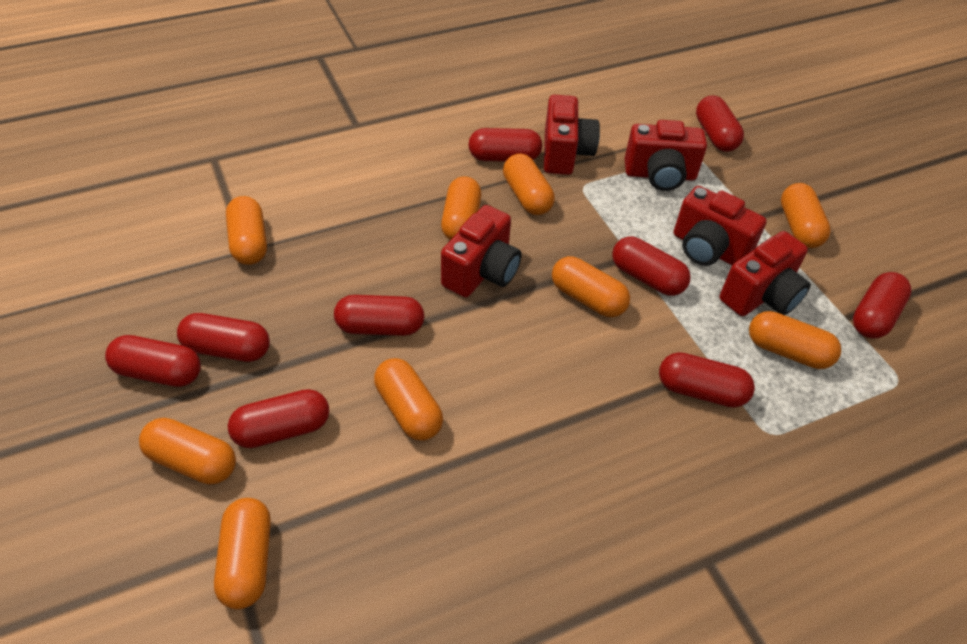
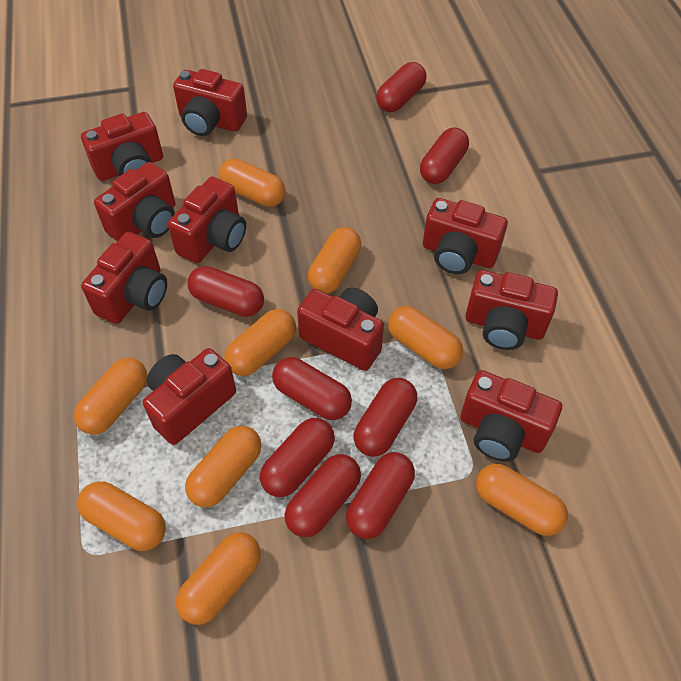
red camera: 5 -> 10
red capsule: 9 -> 8

